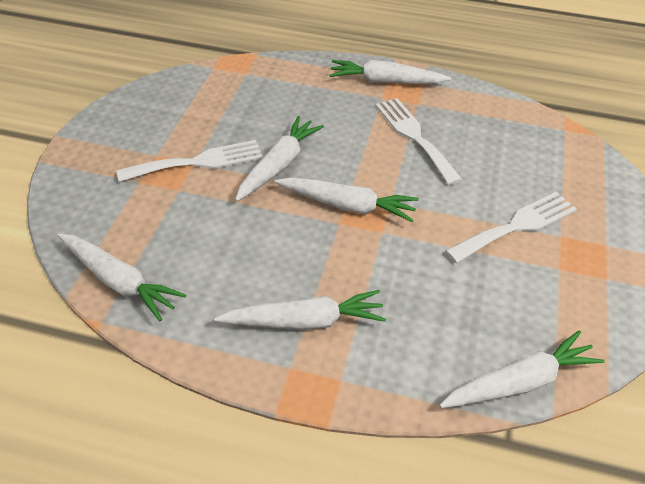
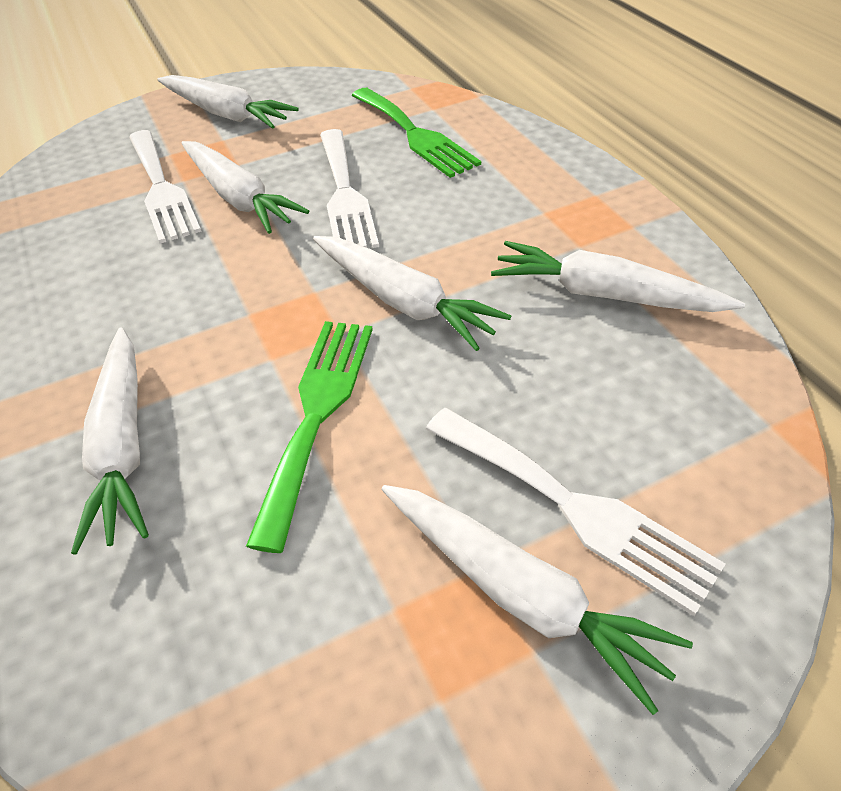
green fork: 0 -> 2

